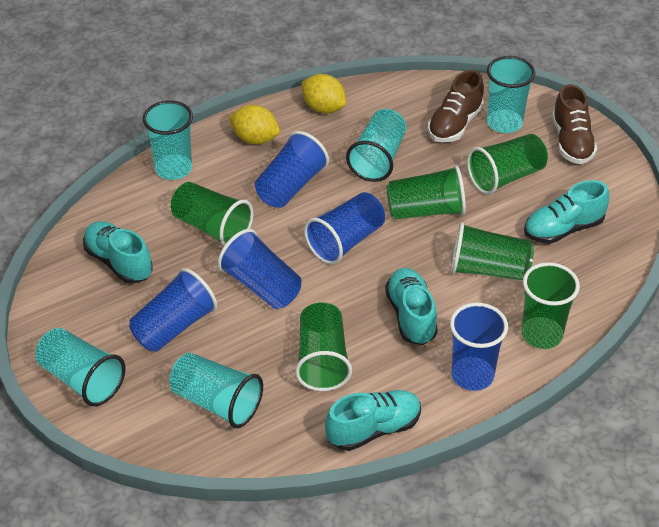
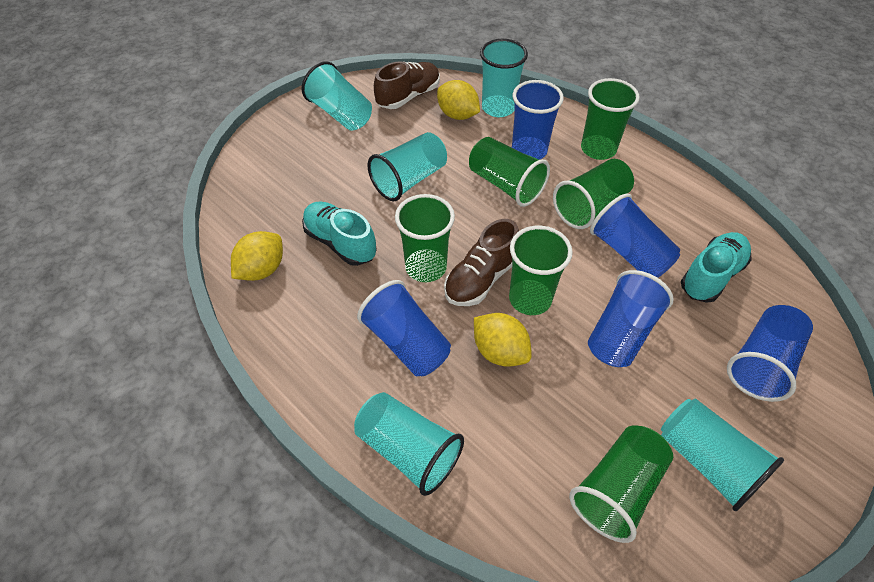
turquoise shoe: 4 -> 2
yellow lemon: 2 -> 3

